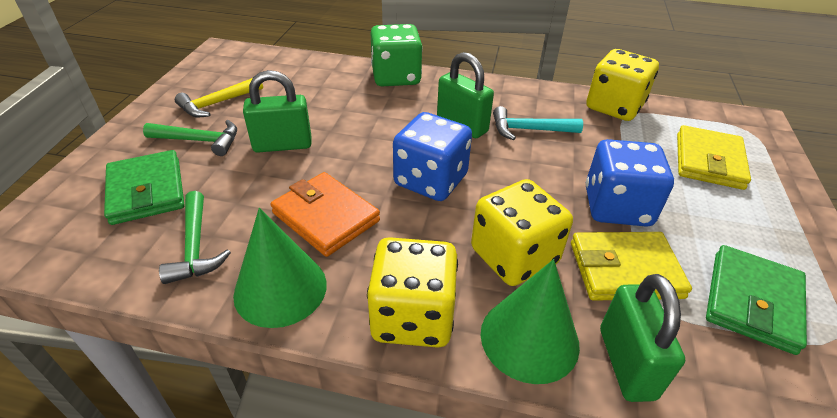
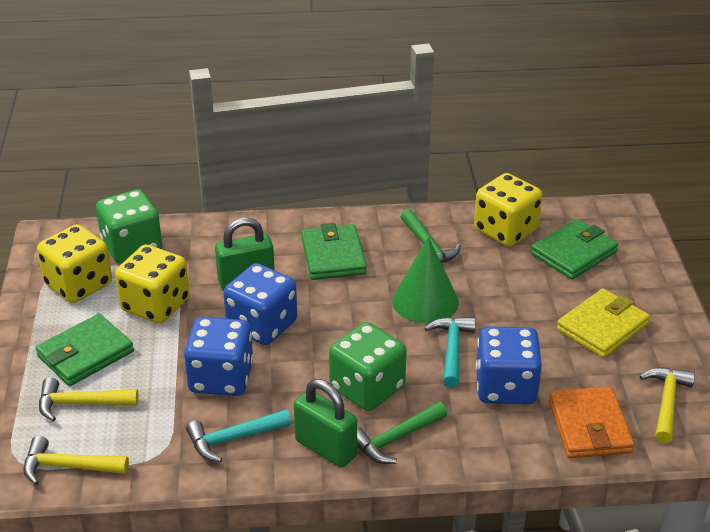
blue dice: 2 -> 3
green cone: 2 -> 1
green dice: 1 -> 2
green padlock: 3 -> 2
green wallet: 2 -> 3
turquoise hammer: 1 -> 2
yellow hammer: 1 -> 3
yellow wallet: 2 -> 1

